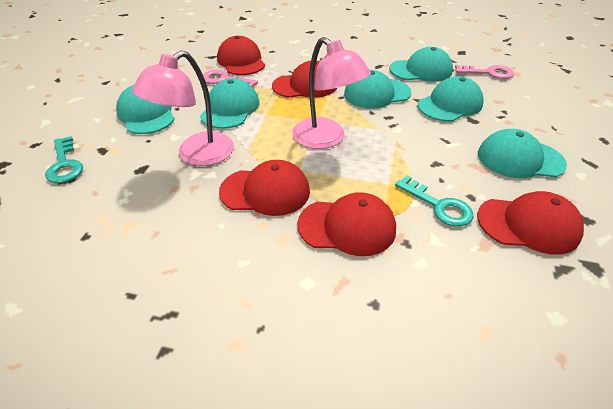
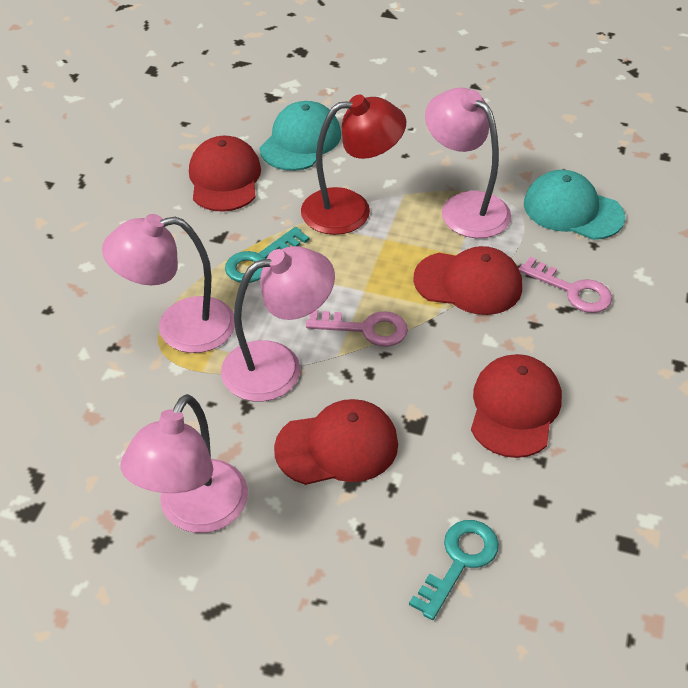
pink lamp: 2 -> 4
red cap: 5 -> 4
red lamp: 0 -> 1
turquoise cap: 6 -> 2

